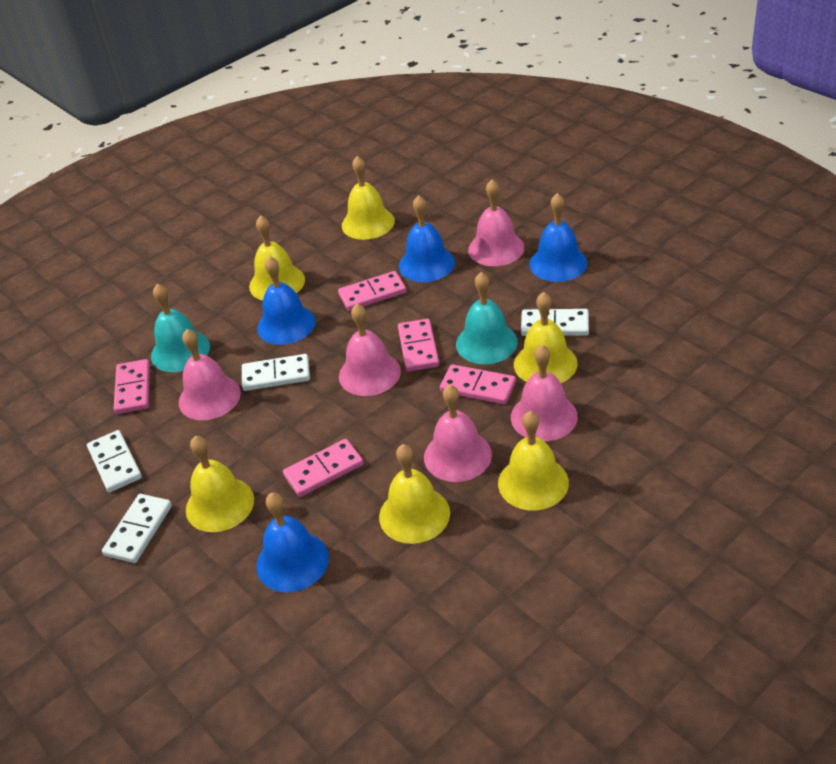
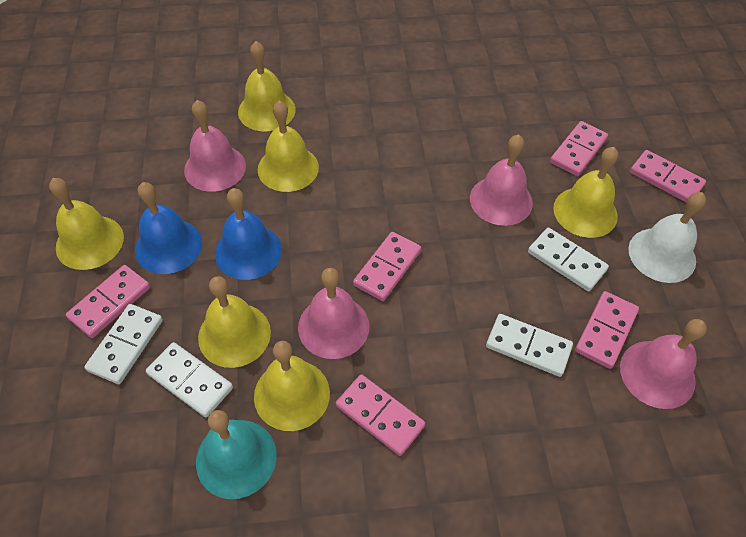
blue bell: 4 -> 2
pink bell: 5 -> 4
pink domino: 5 -> 6
turquoise bell: 2 -> 1
white bell: 0 -> 1

